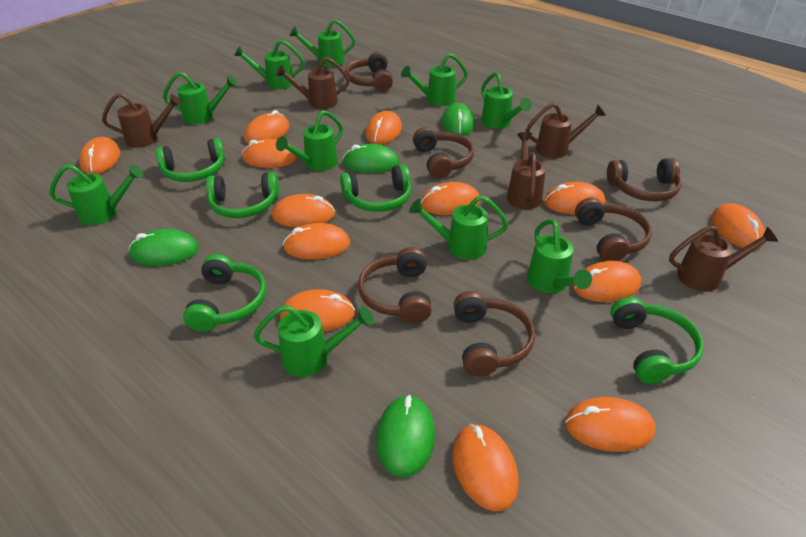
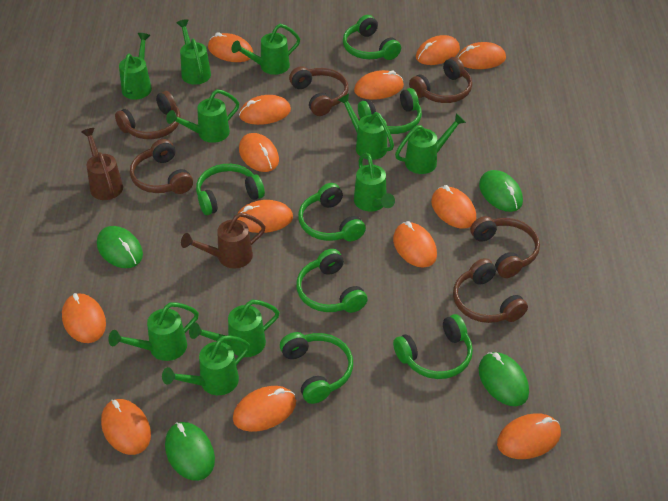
brown watering can: 5 -> 2
green headphones: 5 -> 7

